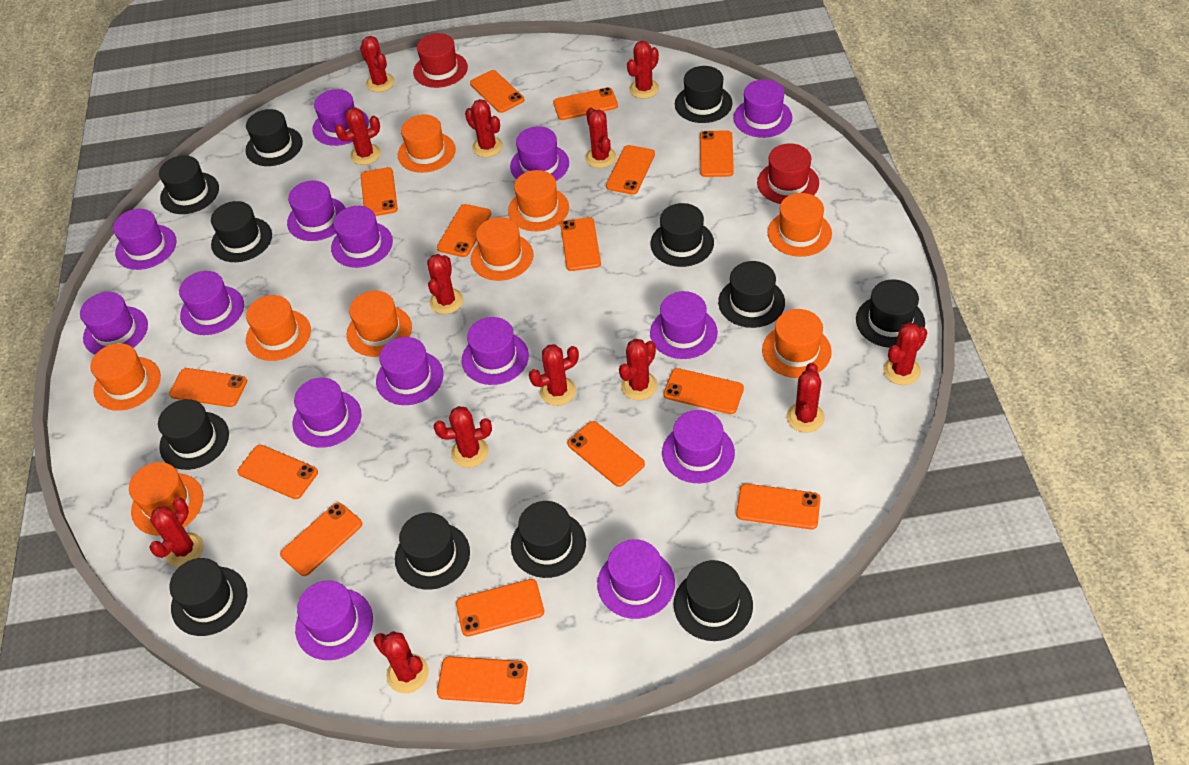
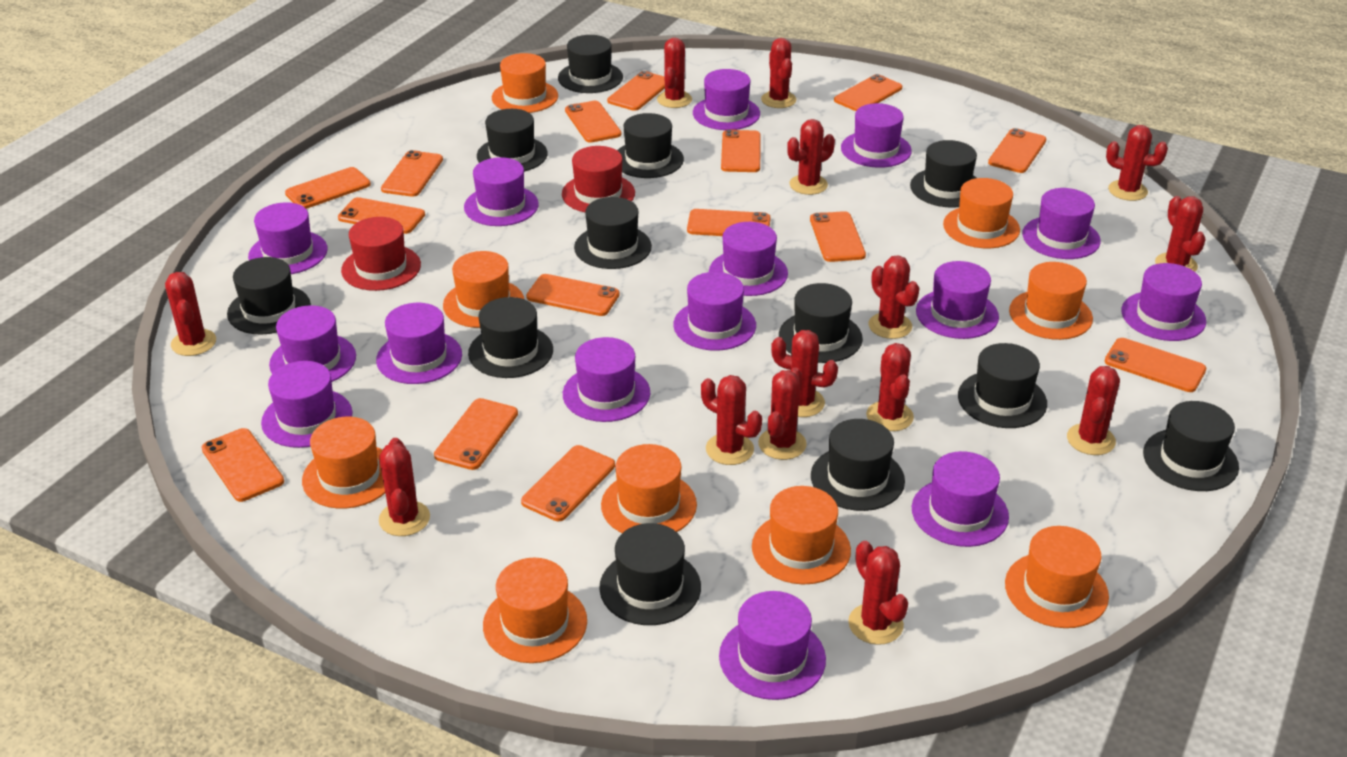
red cactus: 13 -> 14

